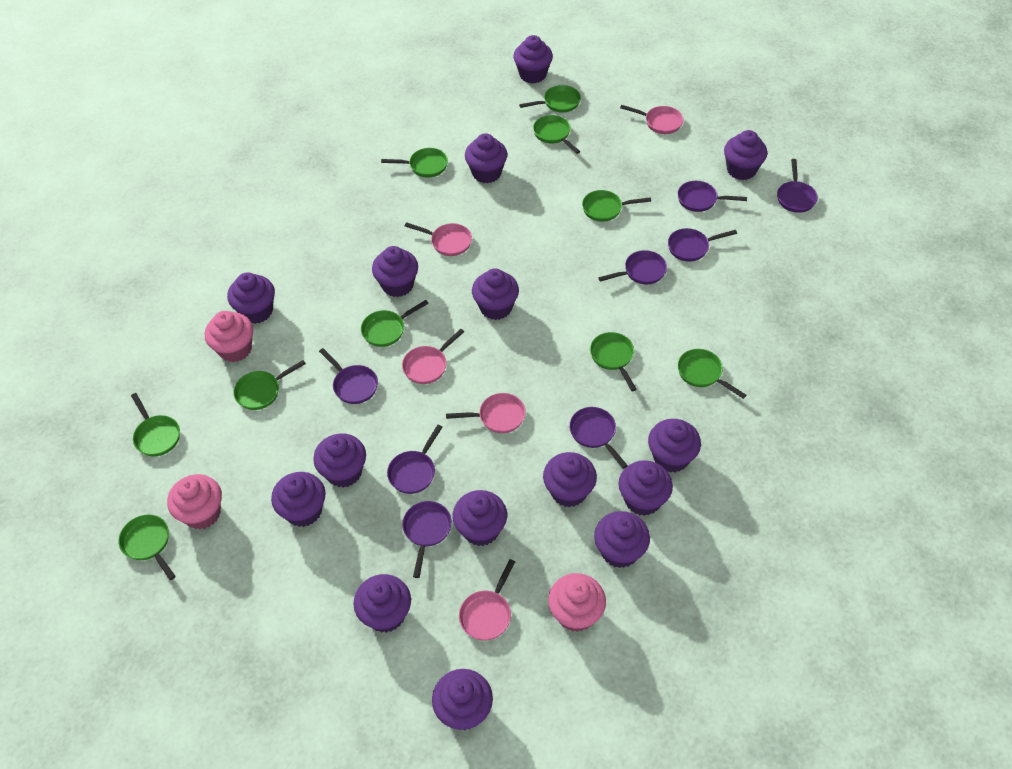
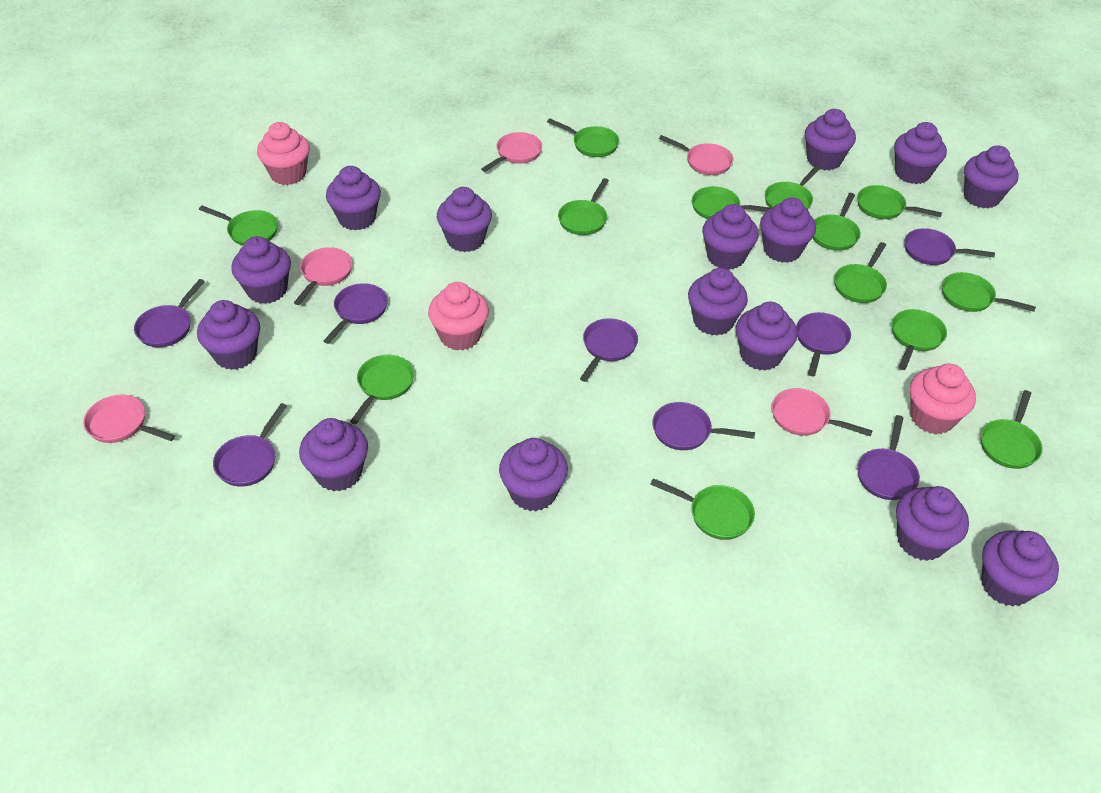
green pan: 10 -> 13

